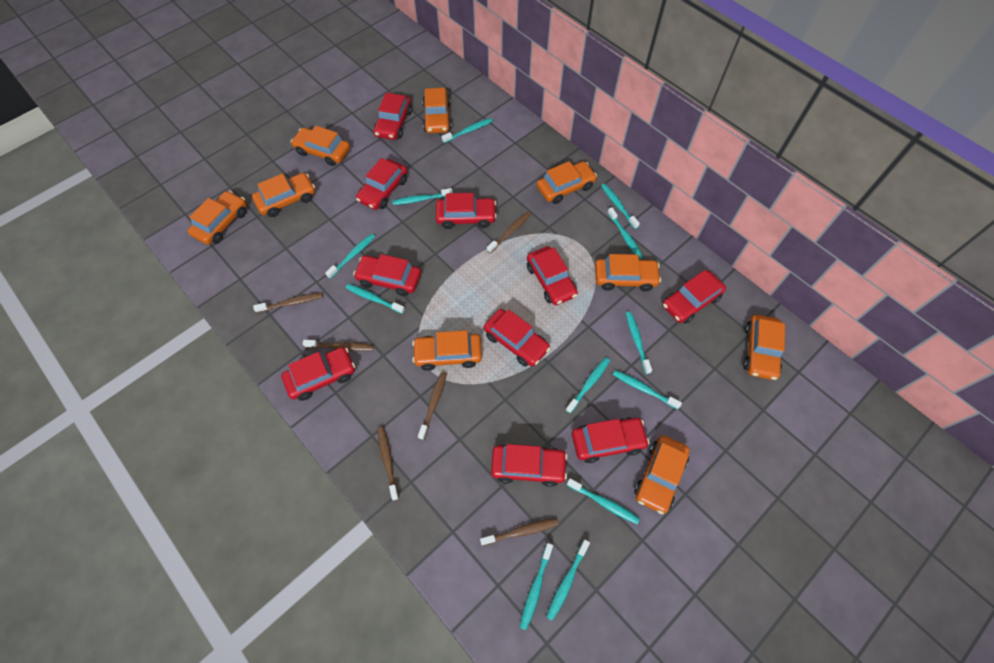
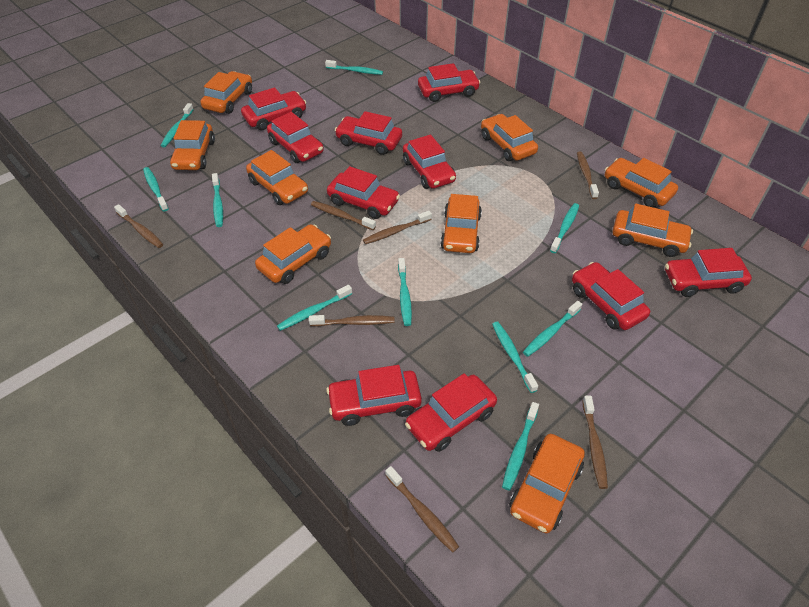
brown toothbrush: 6 -> 7
turquoise toothbrush: 12 -> 10

